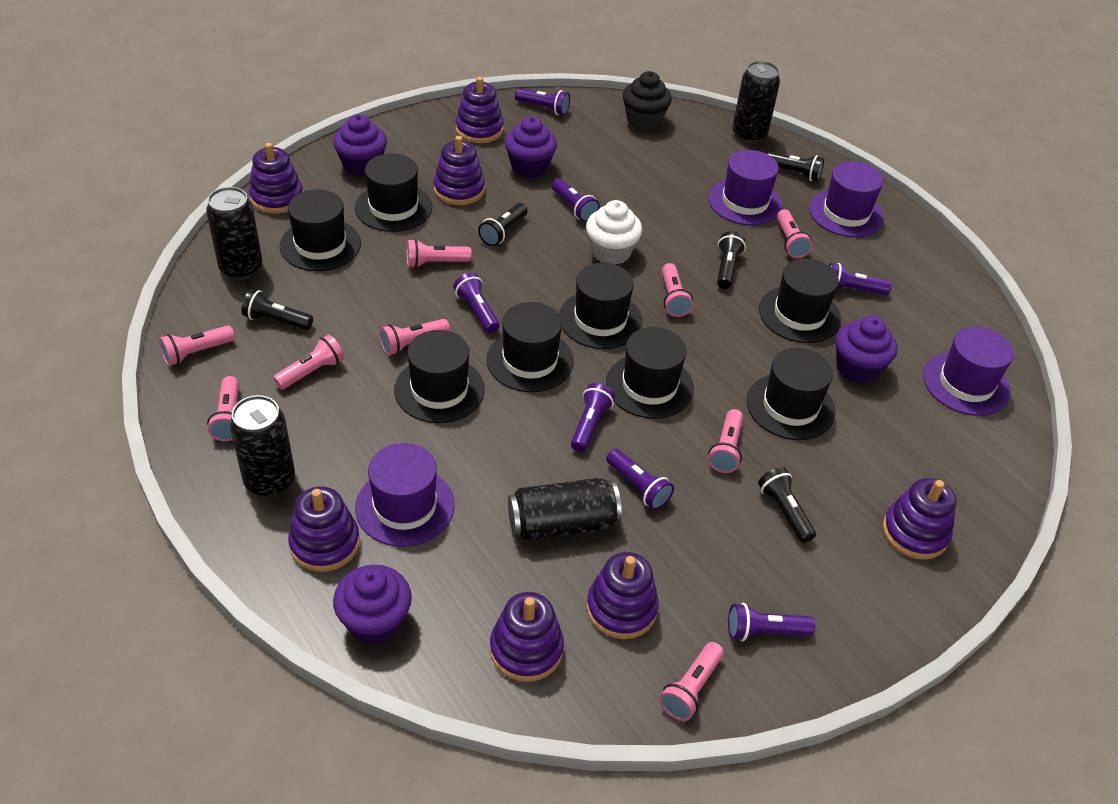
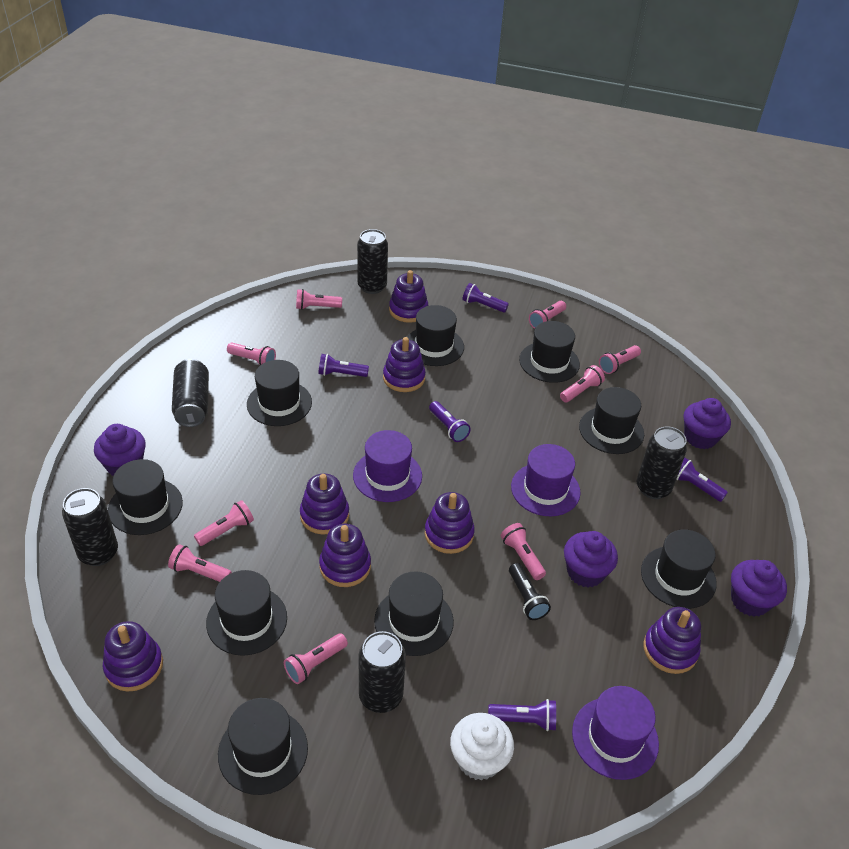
black can: 4 -> 5
black cupcake: 1 -> 0
black flashlight: 5 -> 1
black hat: 8 -> 9
purple flashlight: 7 -> 5
purple hat: 4 -> 3

